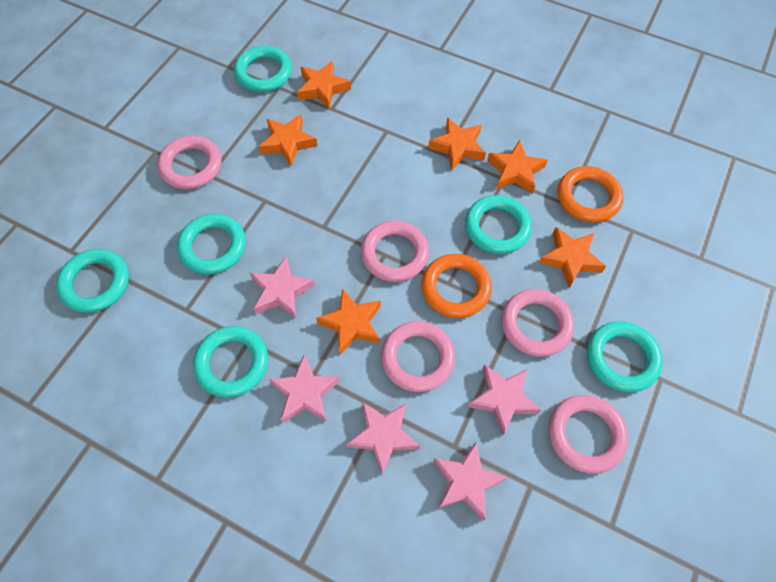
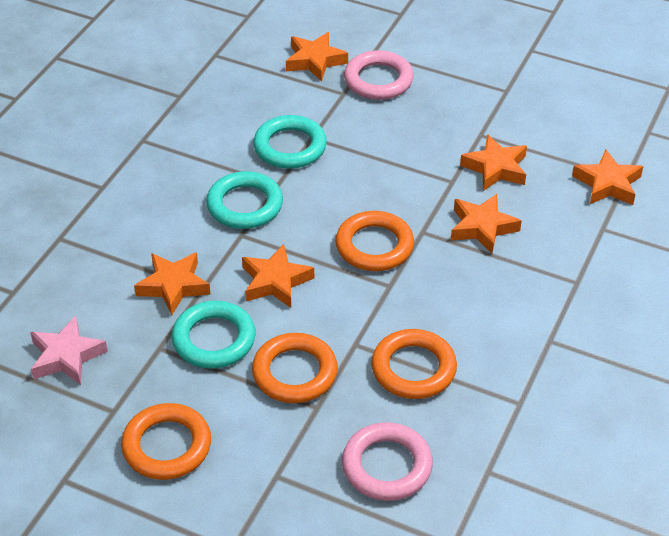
orange ring: 2 -> 4
pink ring: 5 -> 2
pink star: 5 -> 1
turquoise ring: 6 -> 3

